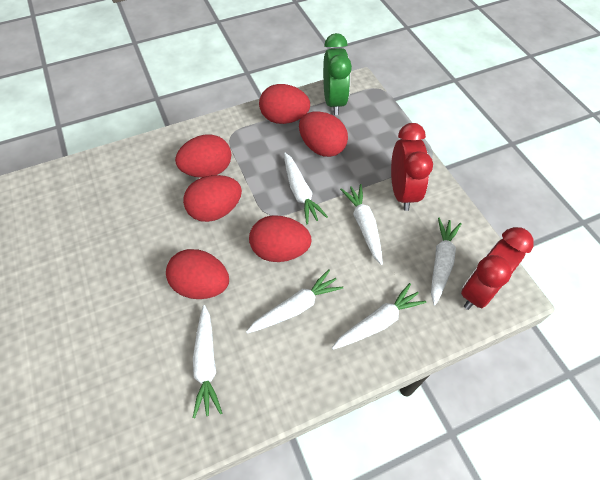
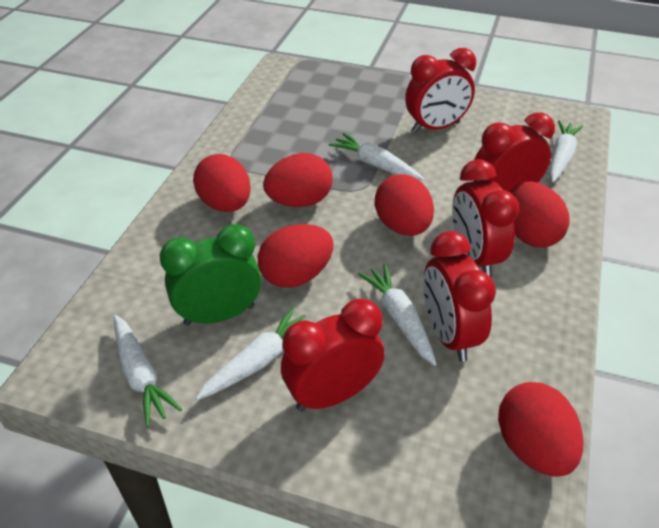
red clock: 2 -> 5
white carrot: 6 -> 5

